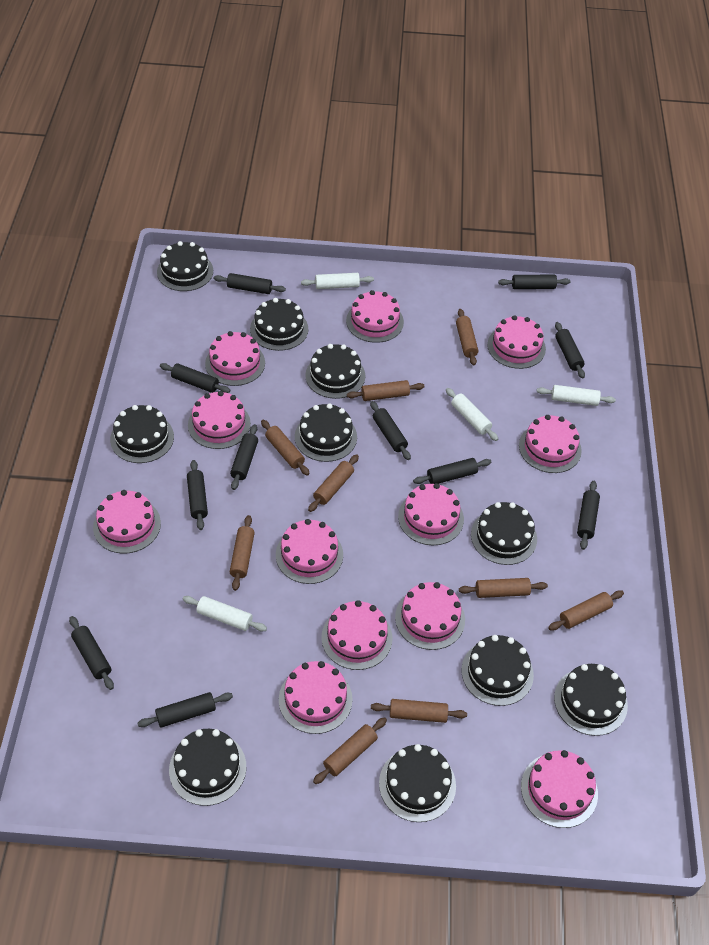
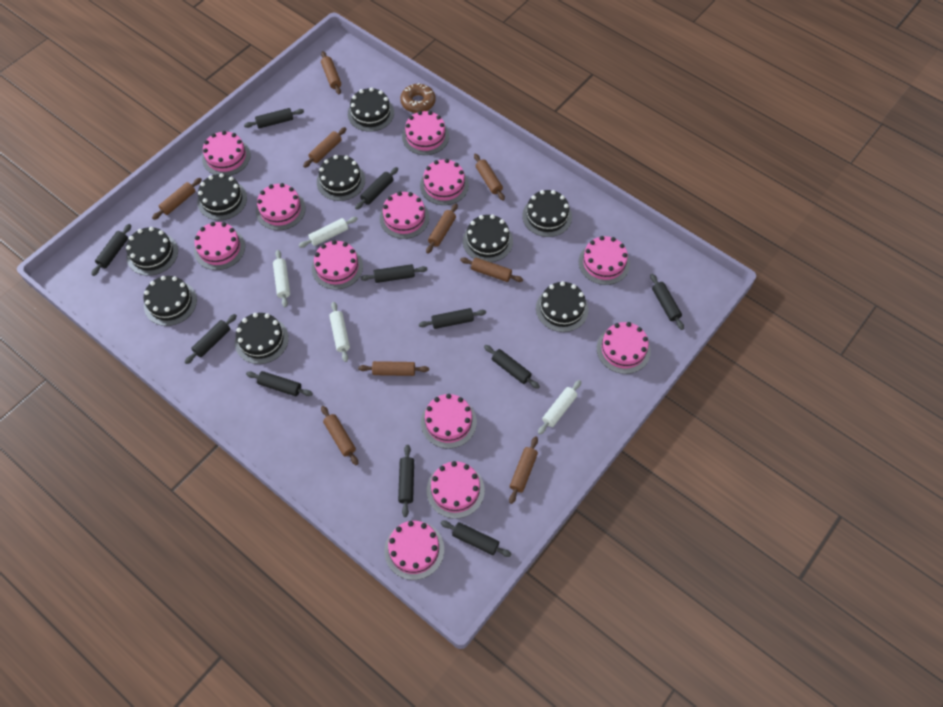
black cake: 10 -> 9
brown donut: 0 -> 1

